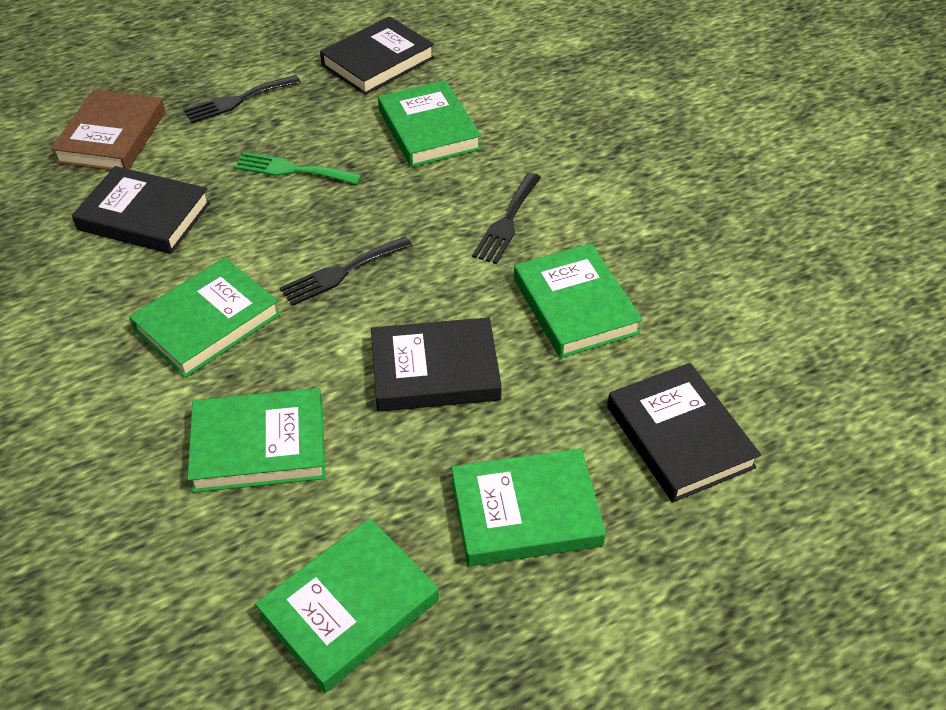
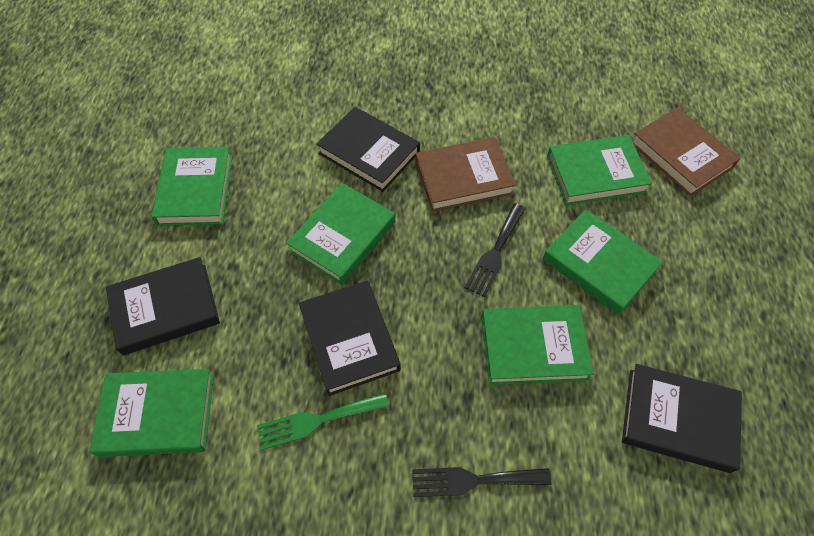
black fork: 3 -> 2
brown book: 1 -> 2

